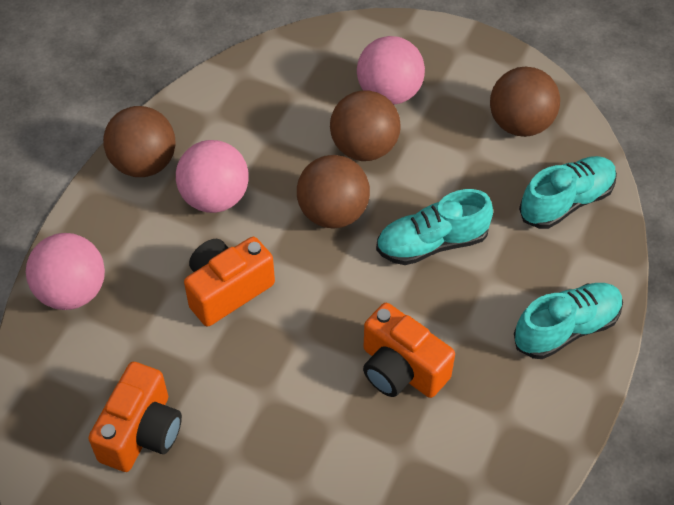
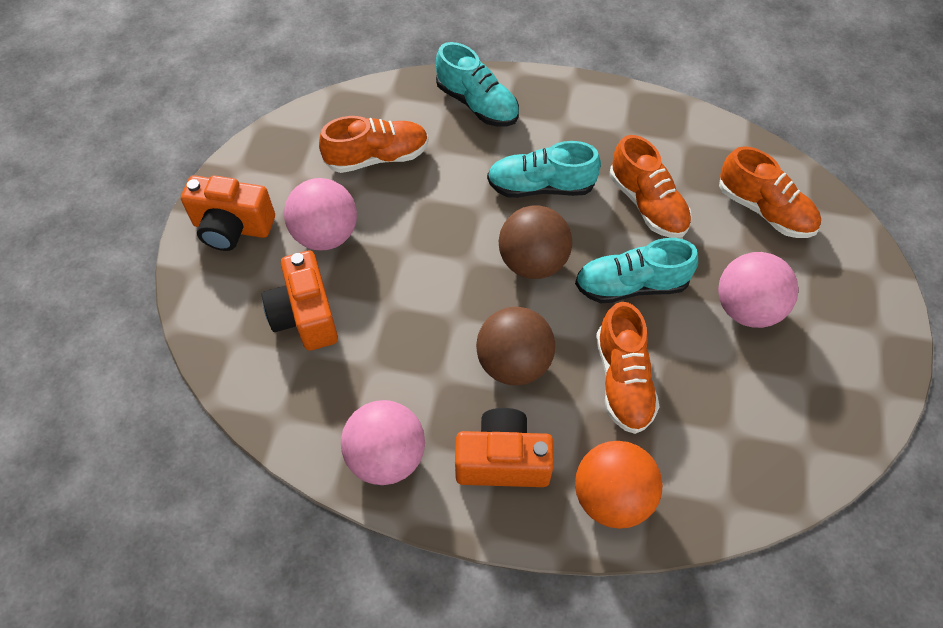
brown ball: 4 -> 2
orange ball: 0 -> 1
orange shoe: 0 -> 4

